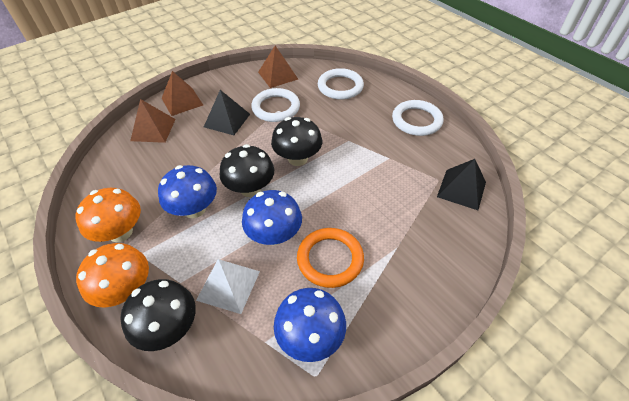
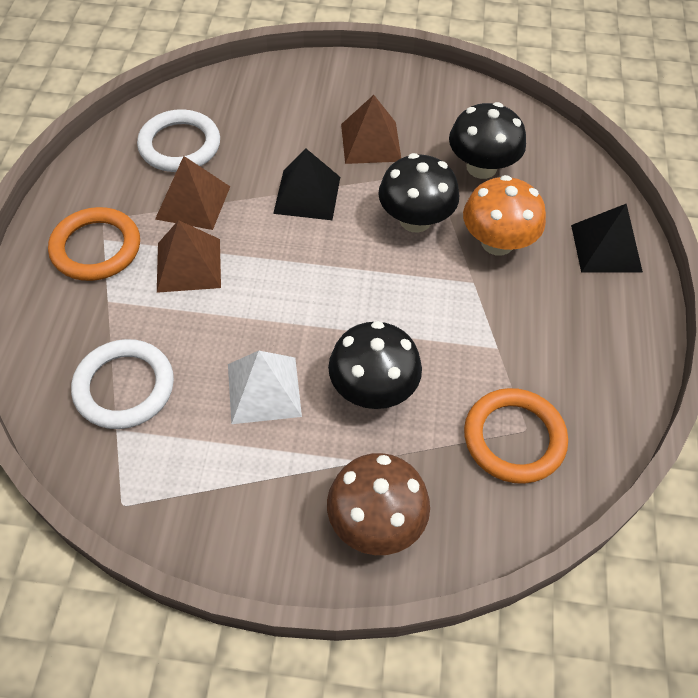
blue mushroom: 3 -> 0
brown mushroom: 0 -> 1
orange mushroom: 2 -> 1
orange ring: 1 -> 2
white ring: 3 -> 2

